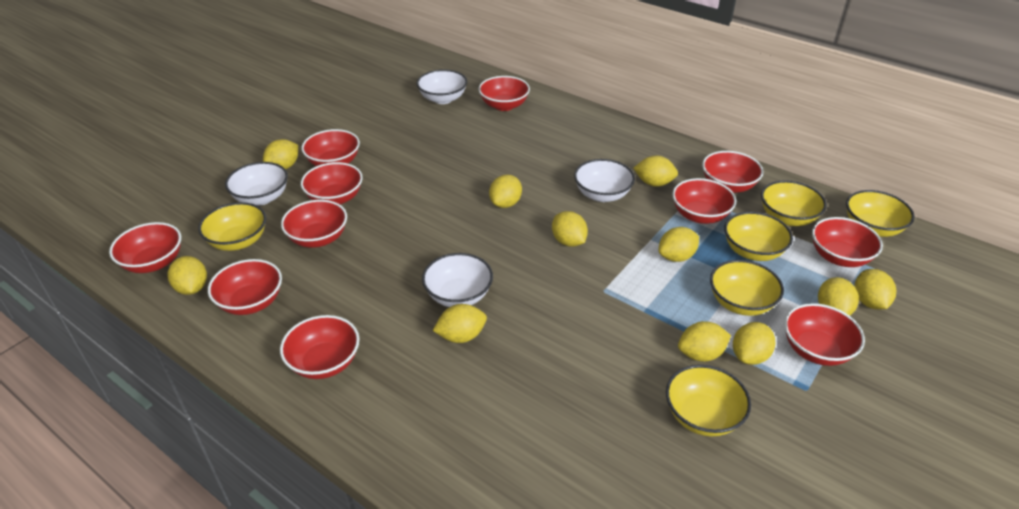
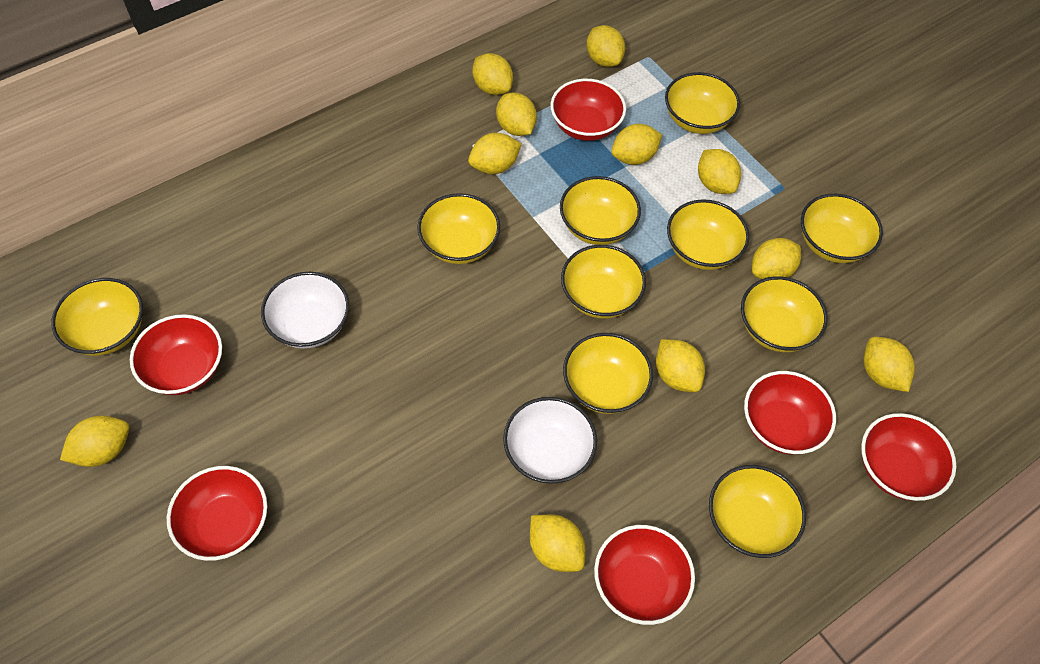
red bowl: 11 -> 6
white bowl: 4 -> 2
yellow bowl: 6 -> 10

